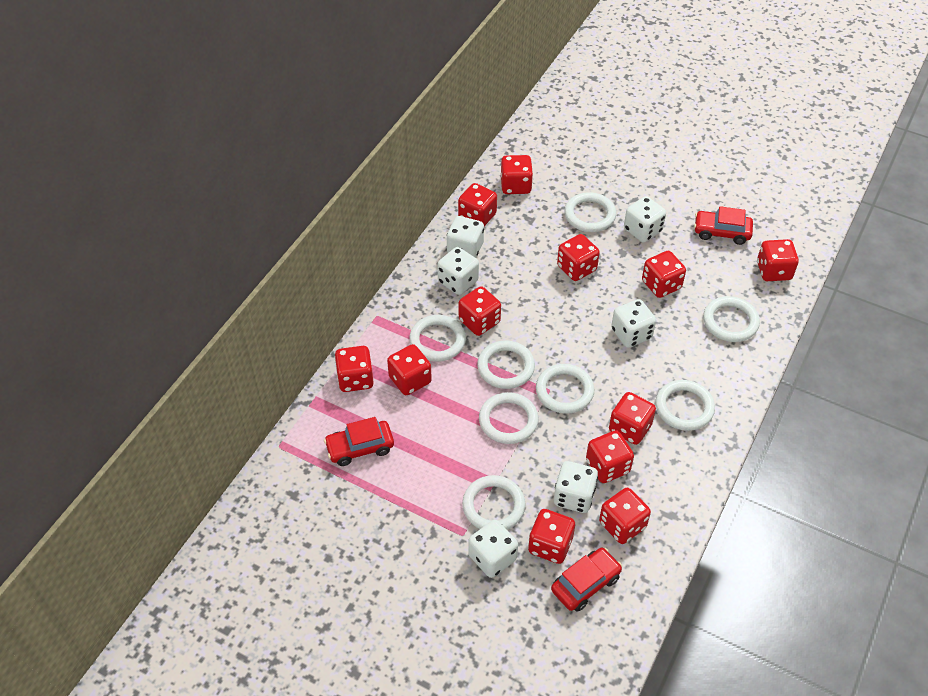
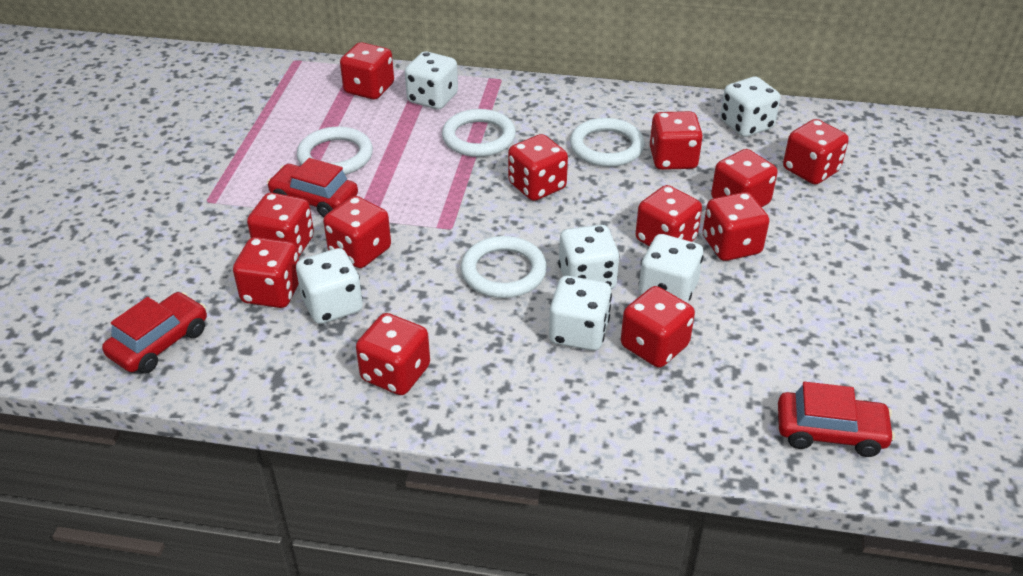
white ring: 8 -> 4

